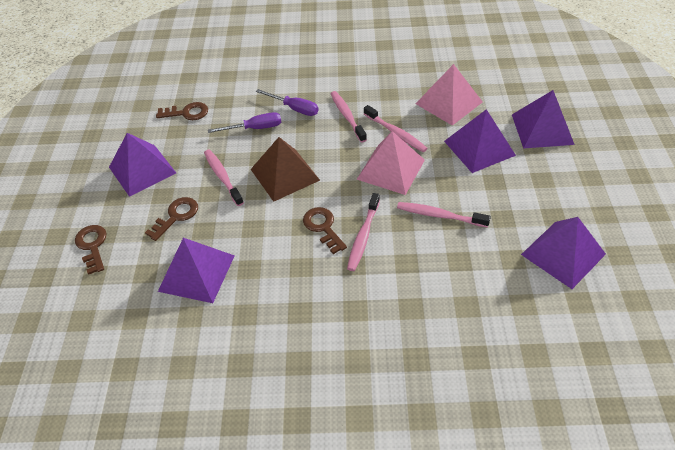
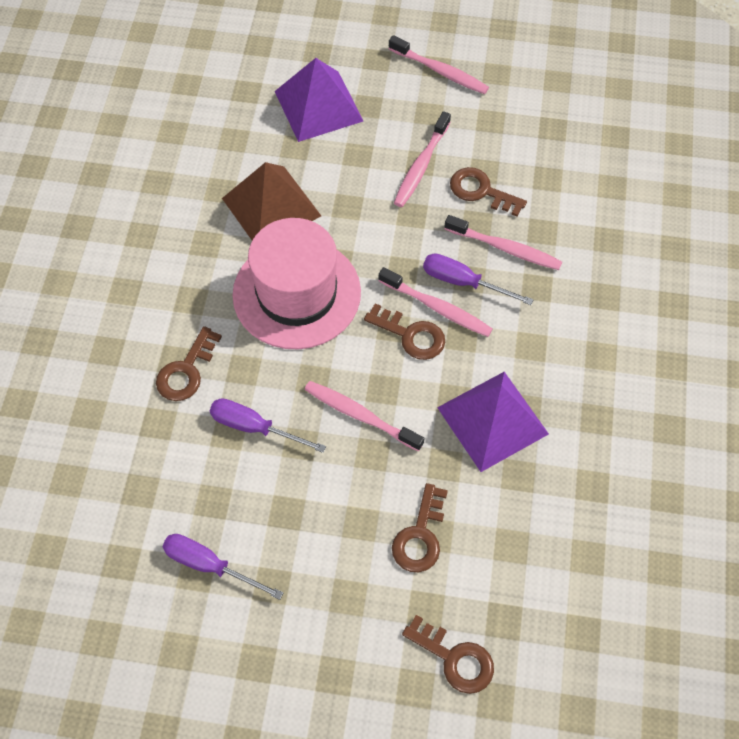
brown key: 4 -> 5
pink hat: 0 -> 1
pink pyramid: 2 -> 0
purple pyramid: 5 -> 2
purple screwdriver: 2 -> 3

